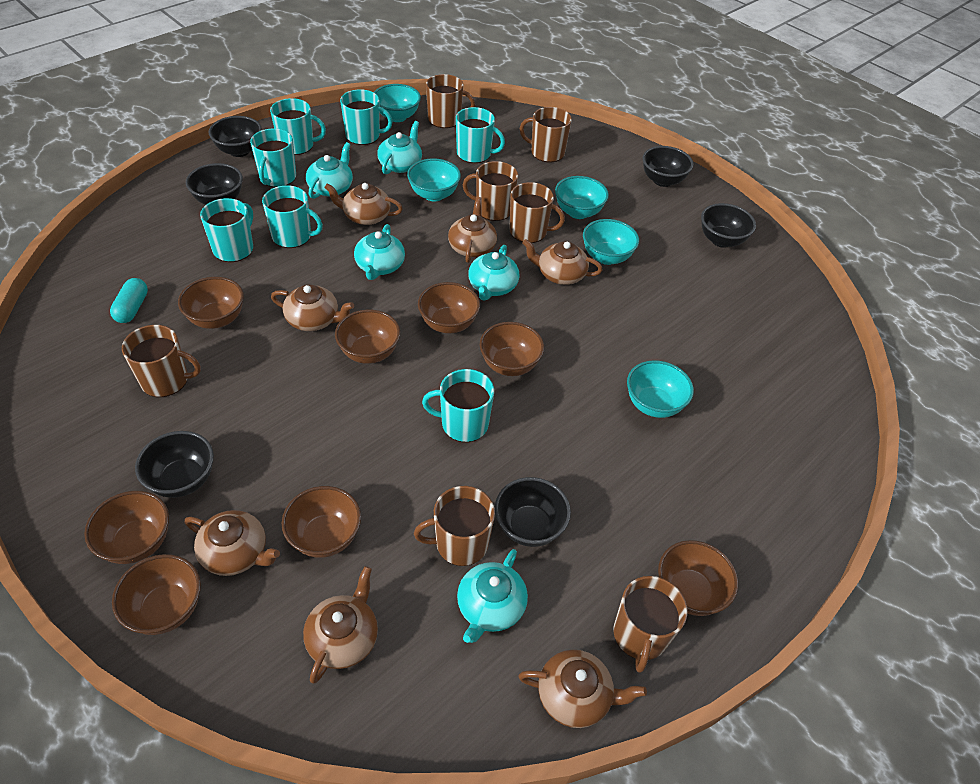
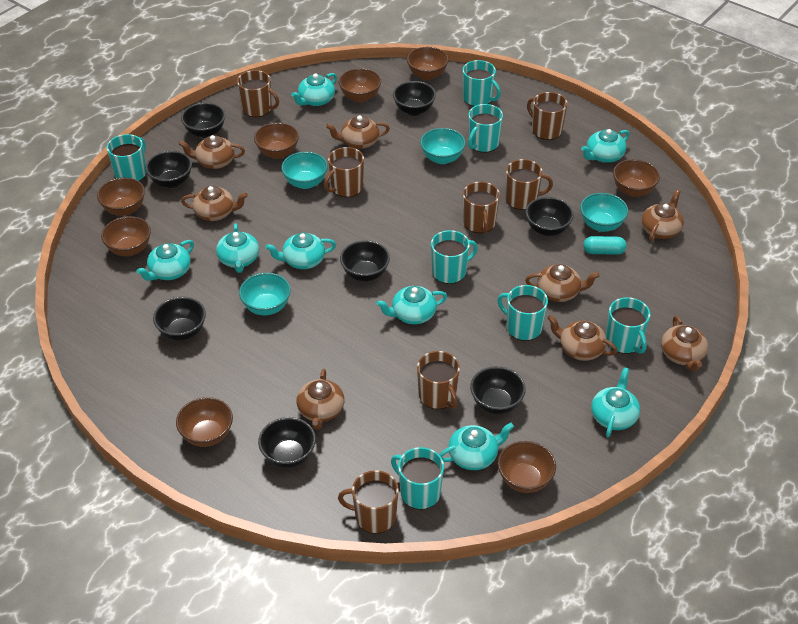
black bowl: 6 -> 8
brown teapot: 7 -> 8
turquoise bowl: 5 -> 4
turquoise teapot: 5 -> 8

